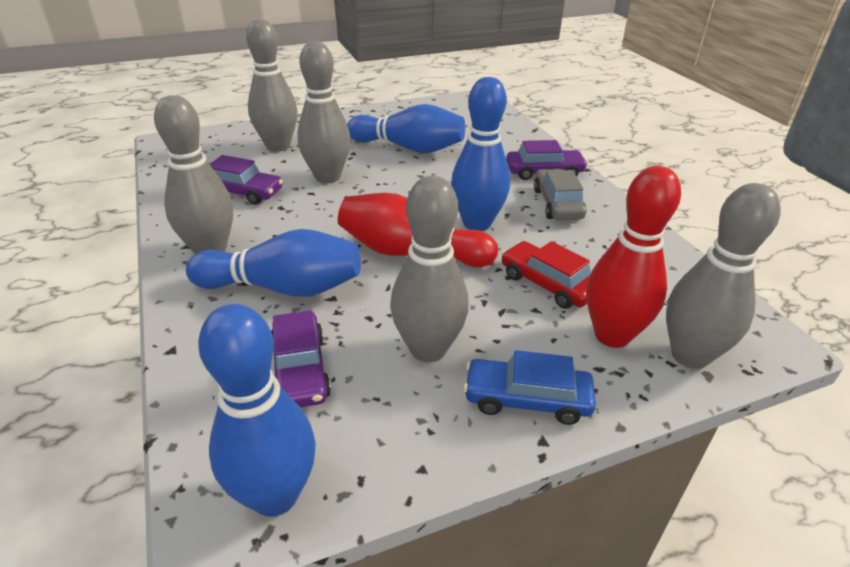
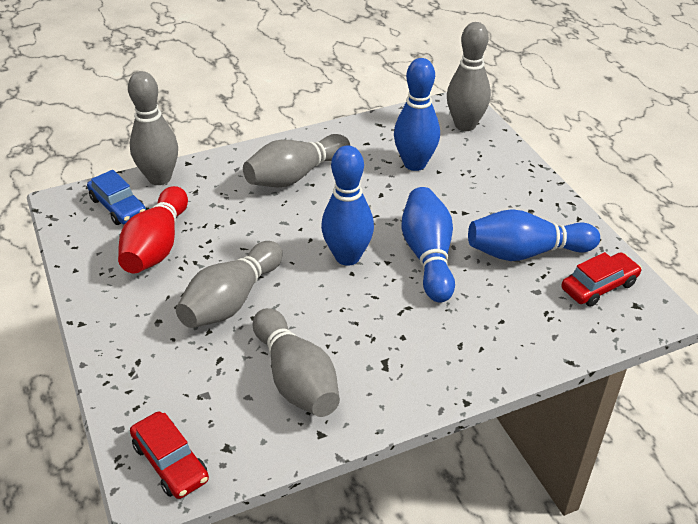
grey car: 1 -> 0
purple car: 3 -> 0
red bowling pin: 2 -> 1
red car: 1 -> 2

